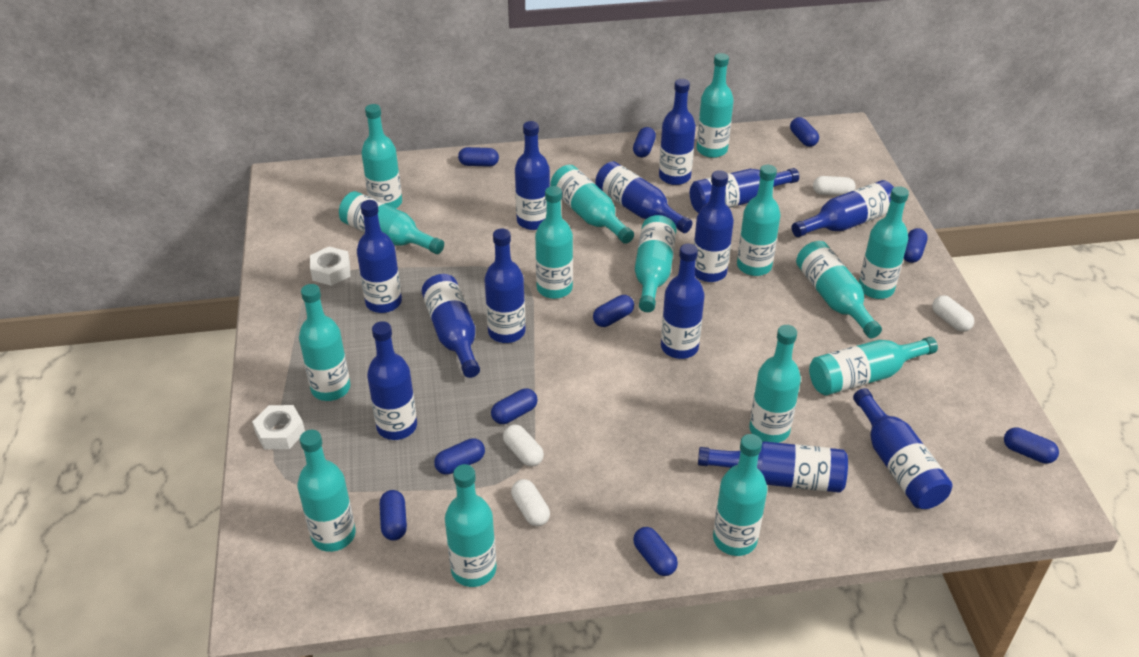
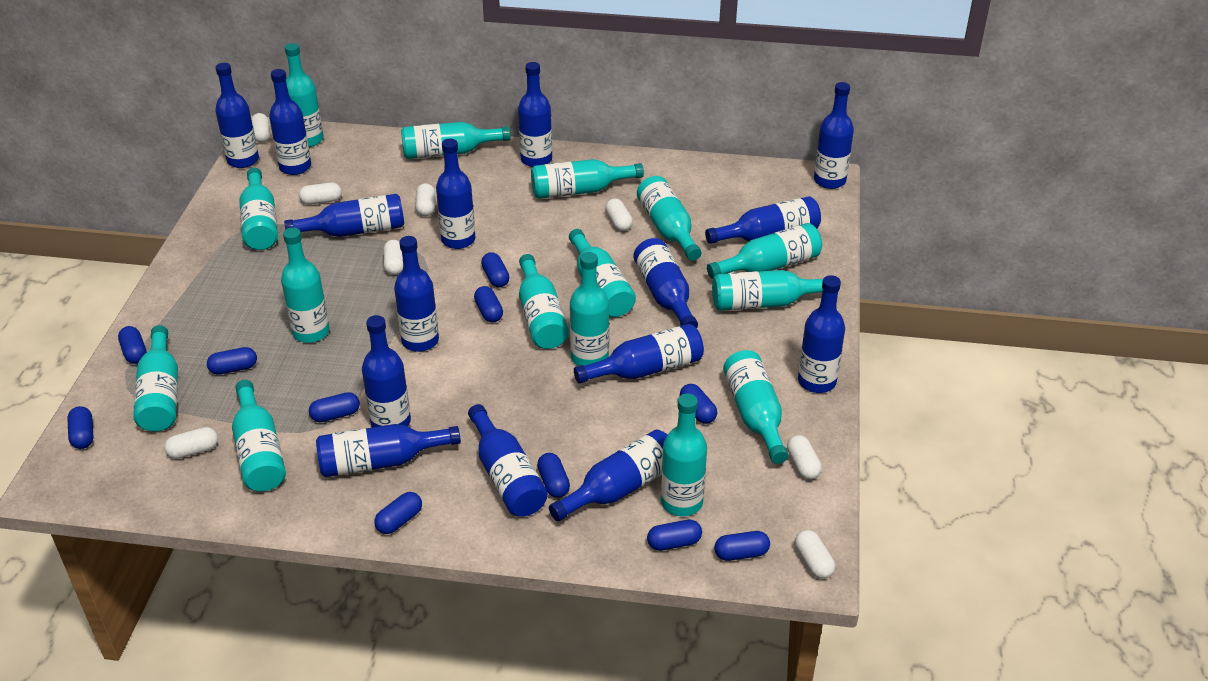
blue bottle: 13 -> 15
blue capsule: 10 -> 11
white capsule: 4 -> 8
white nut: 2 -> 0

